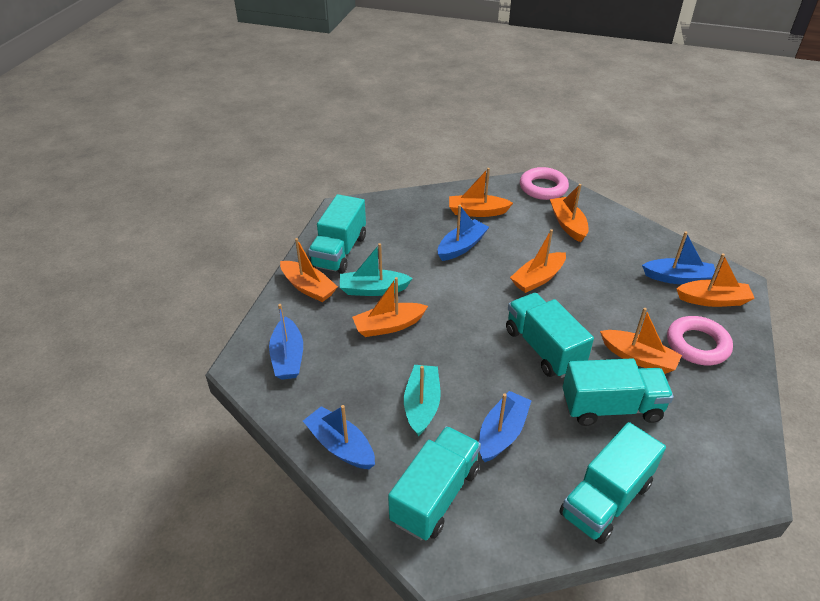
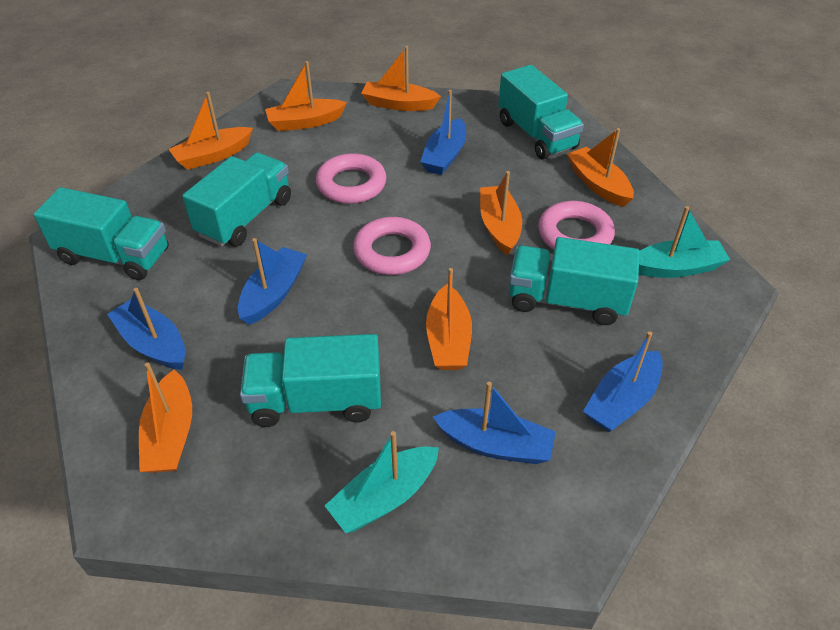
pink ring: 2 -> 3

